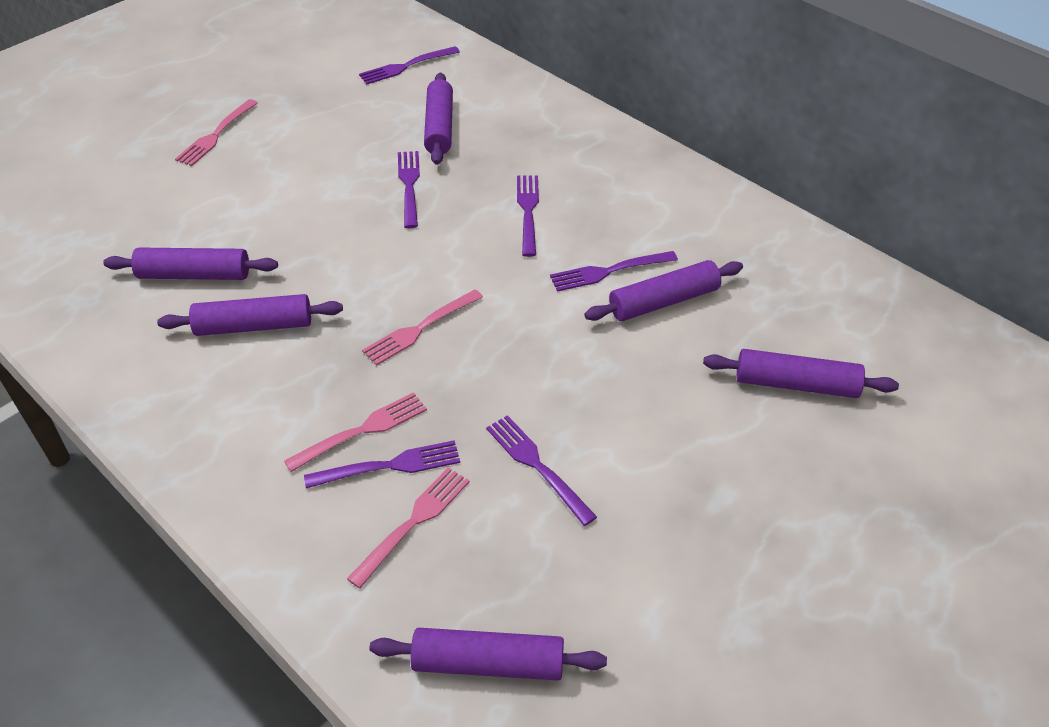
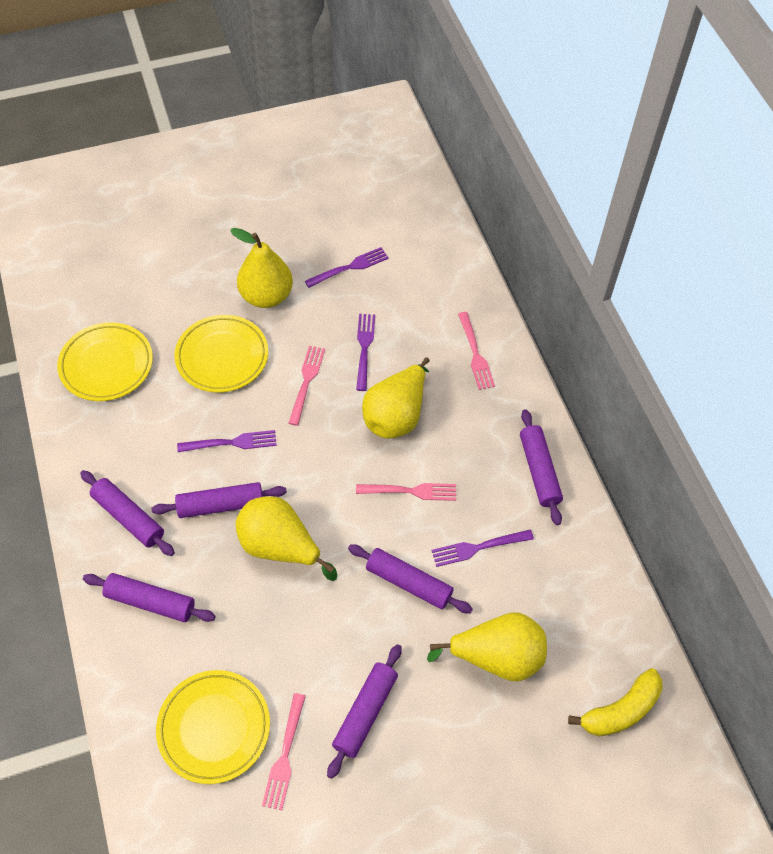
purple fork: 6 -> 4
yellow banana: 0 -> 1
yellow pear: 0 -> 4
yellow plate: 0 -> 3

